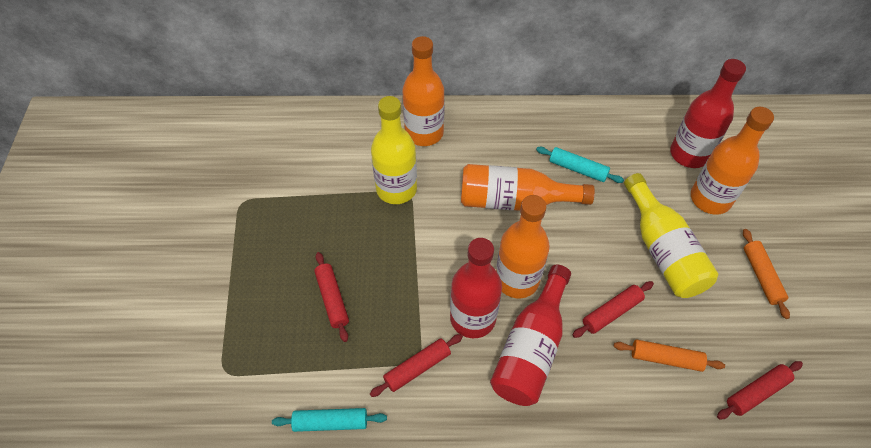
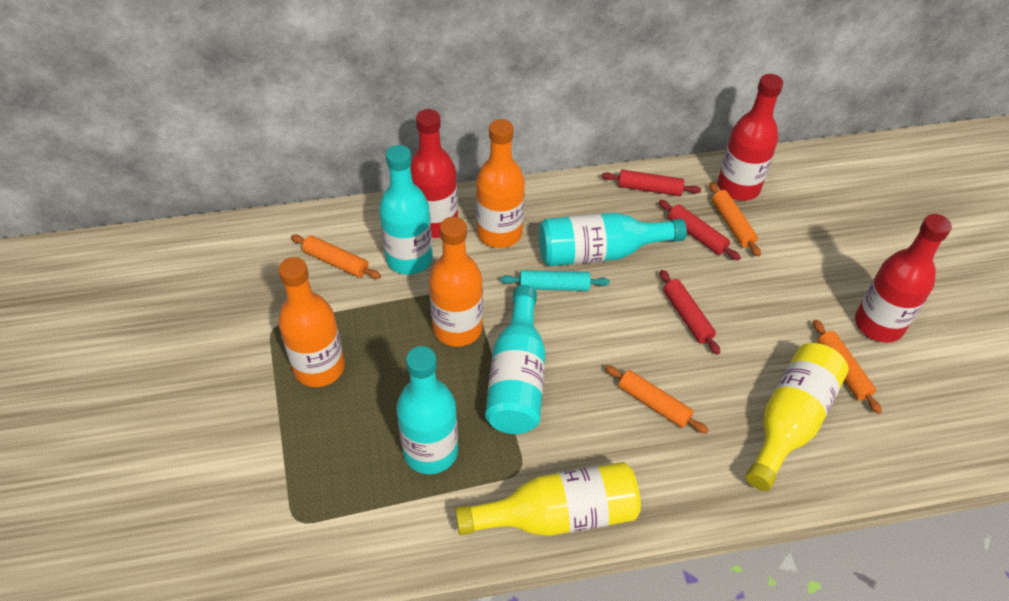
orange bottle: 4 -> 3
orange rolling pin: 2 -> 4
red rolling pin: 4 -> 3
turquoise bottle: 0 -> 4
turquoise rolling pin: 2 -> 1

